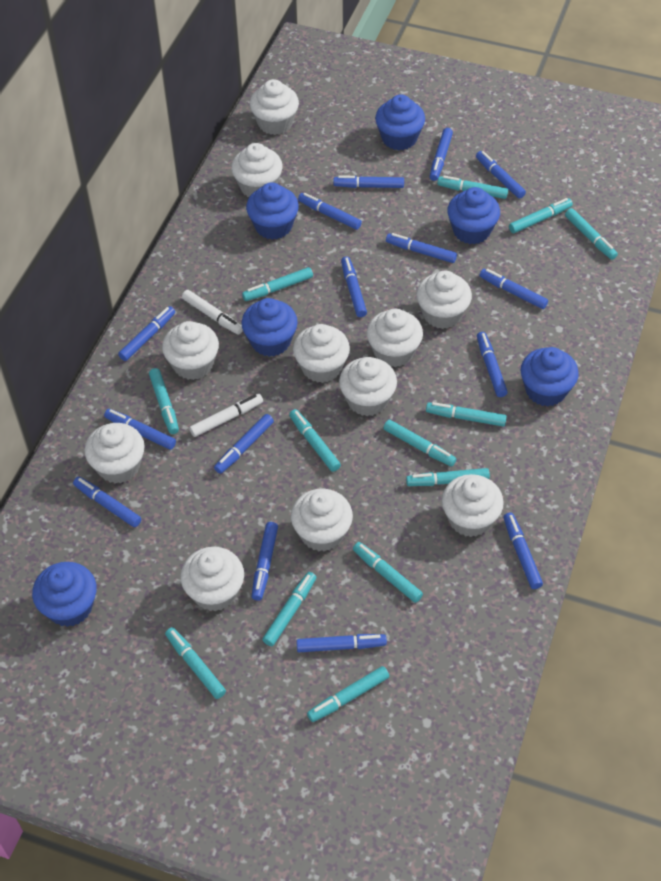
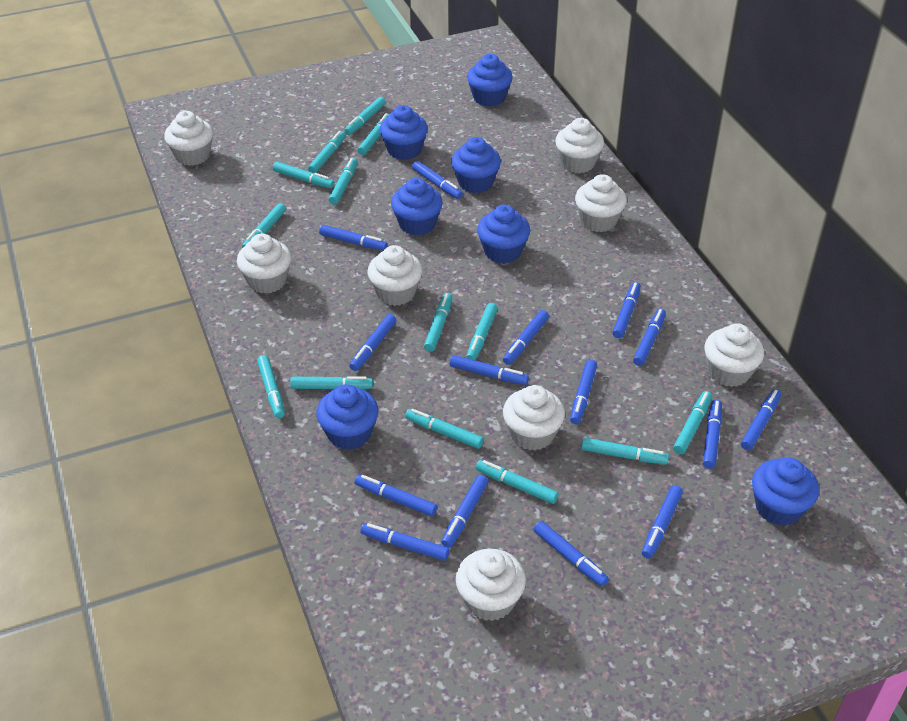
blue cupcake: 6 -> 7
turquoise marker: 13 -> 14
white cupcake: 11 -> 8
white marker: 2 -> 0

